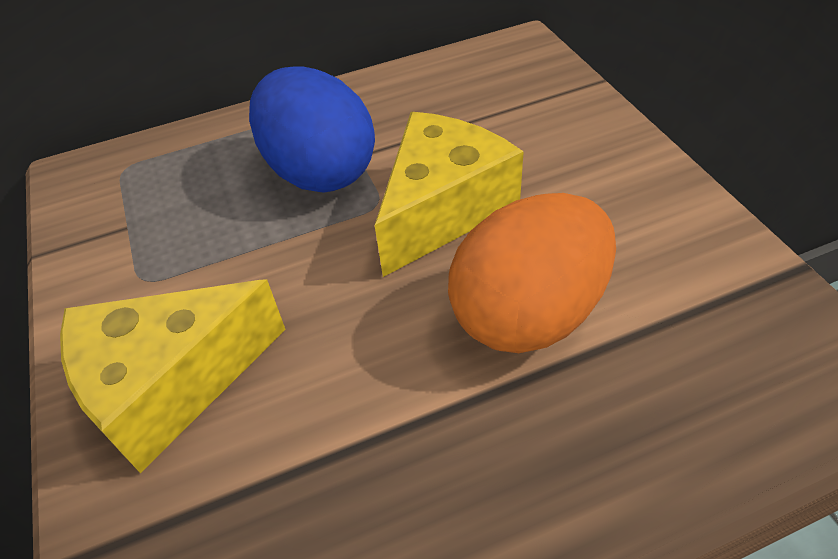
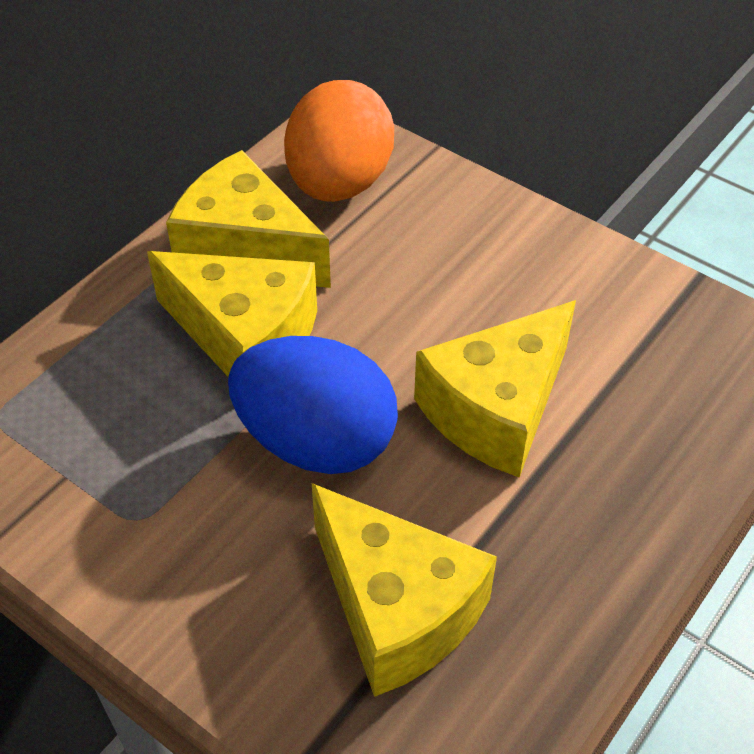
yellow cheese: 2 -> 4

